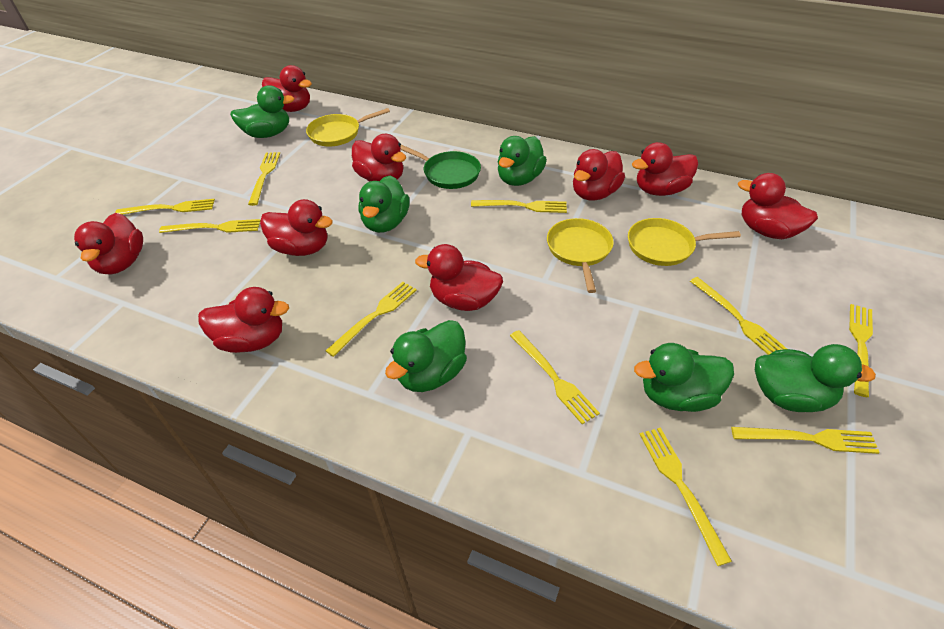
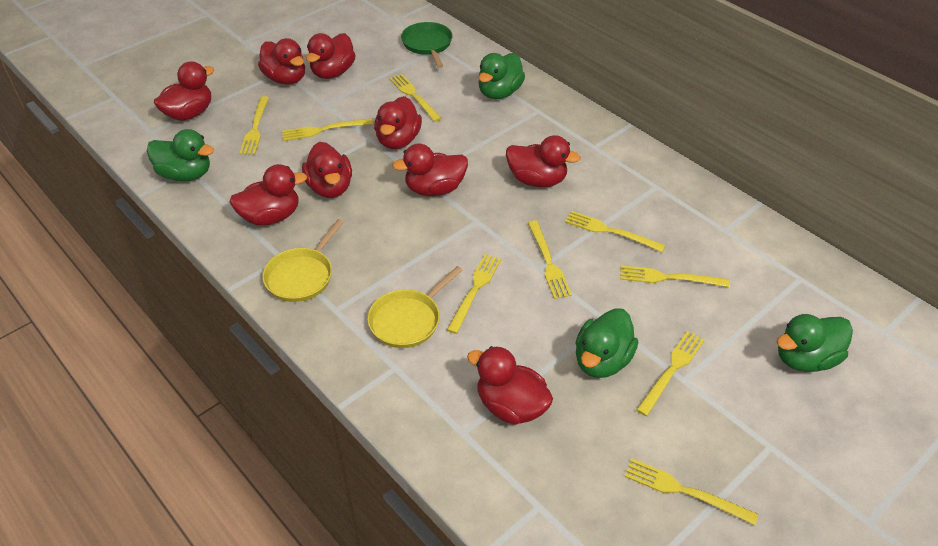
green duck: 6 -> 4
yellow fork: 10 -> 9
yellow pan: 3 -> 2

